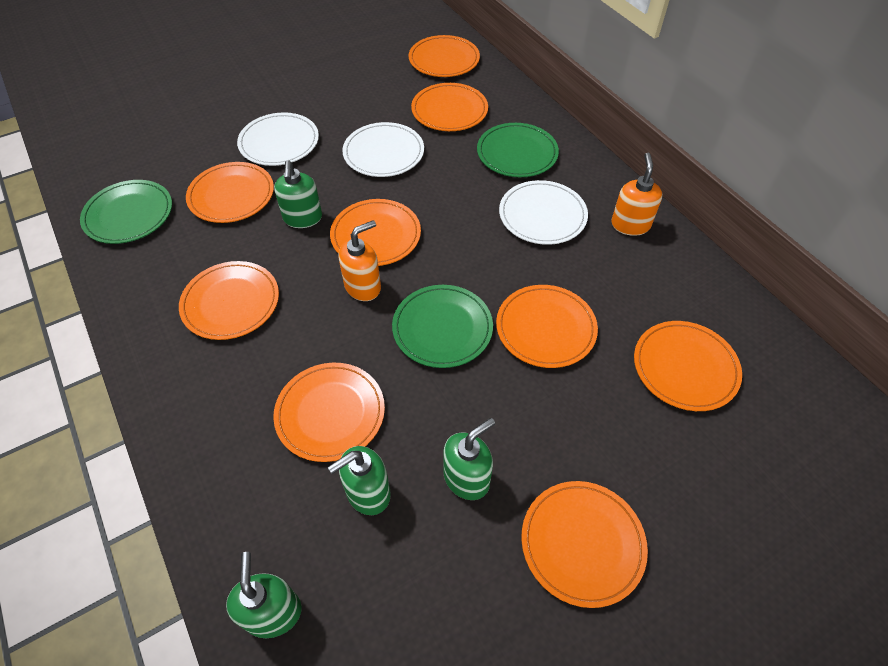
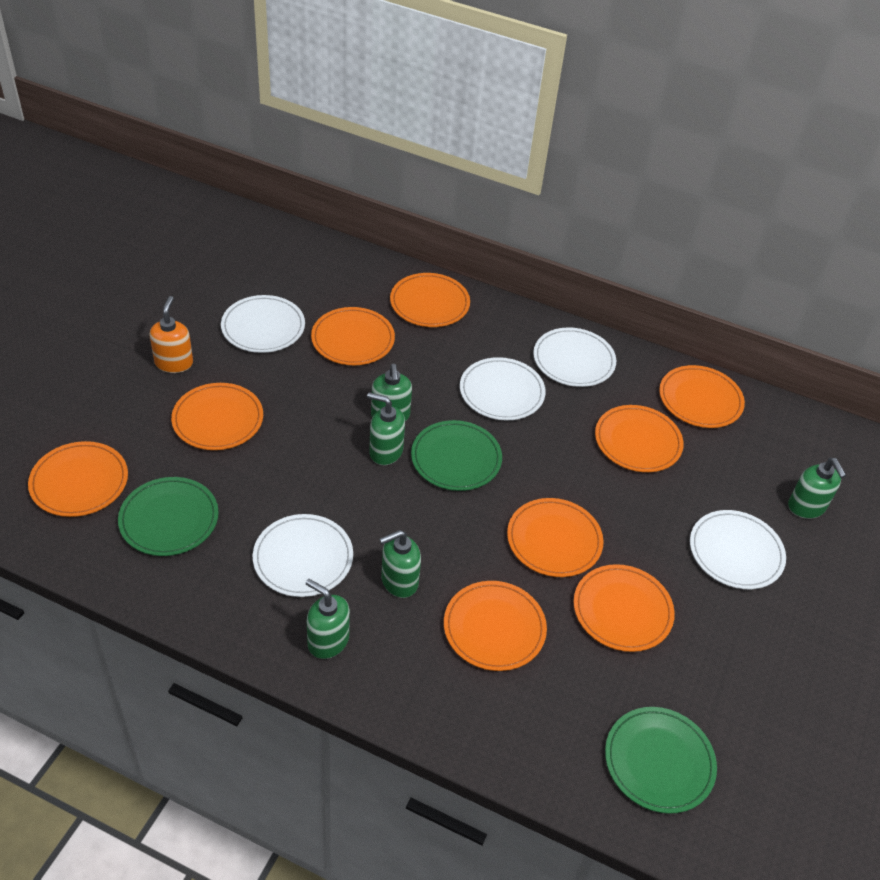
green soap dispenser: 4 -> 5
orange soap dispenser: 2 -> 1
white plate: 3 -> 5

